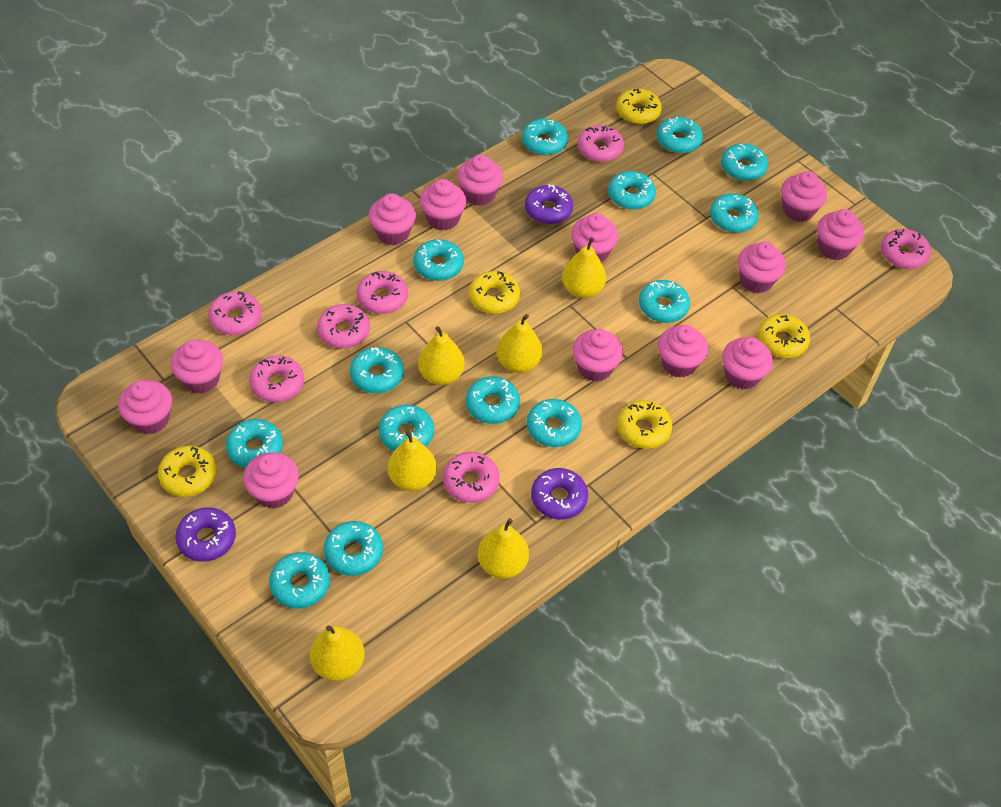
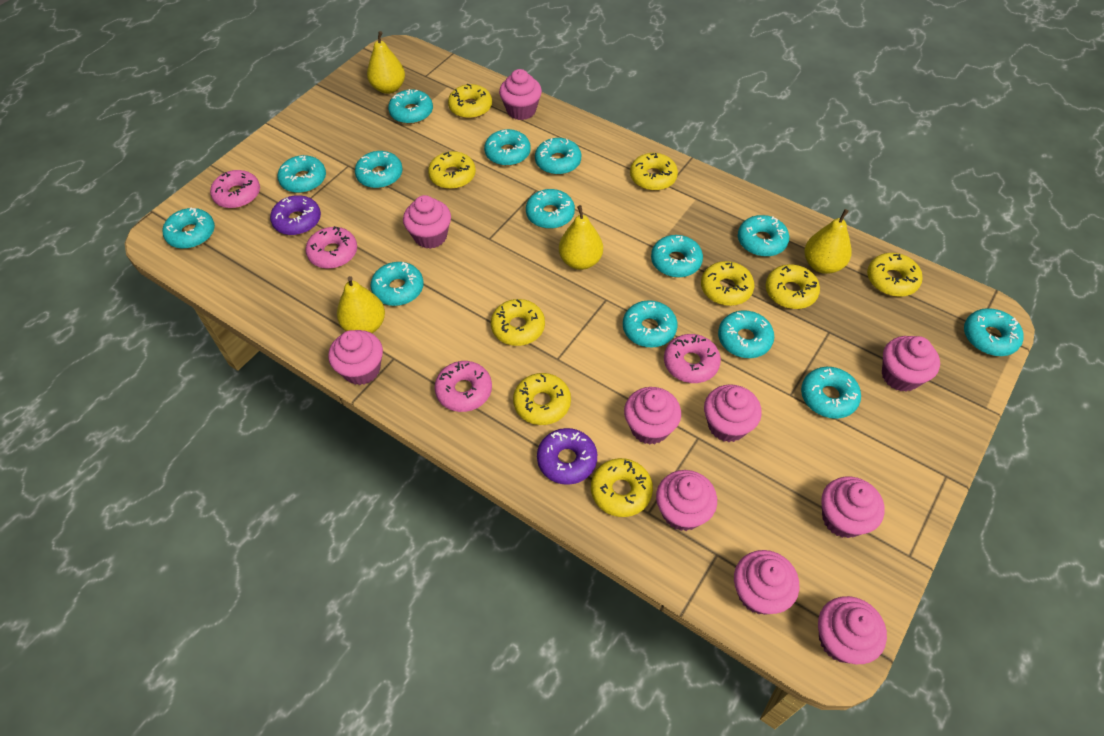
pink cupcake: 13 -> 10
pink donut: 7 -> 4
purple donut: 3 -> 2
yellow donut: 5 -> 9
yellow pear: 6 -> 4

